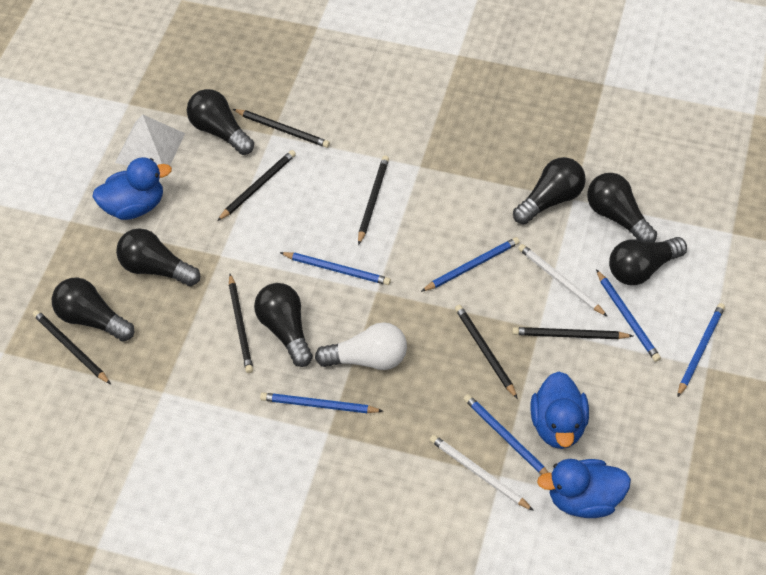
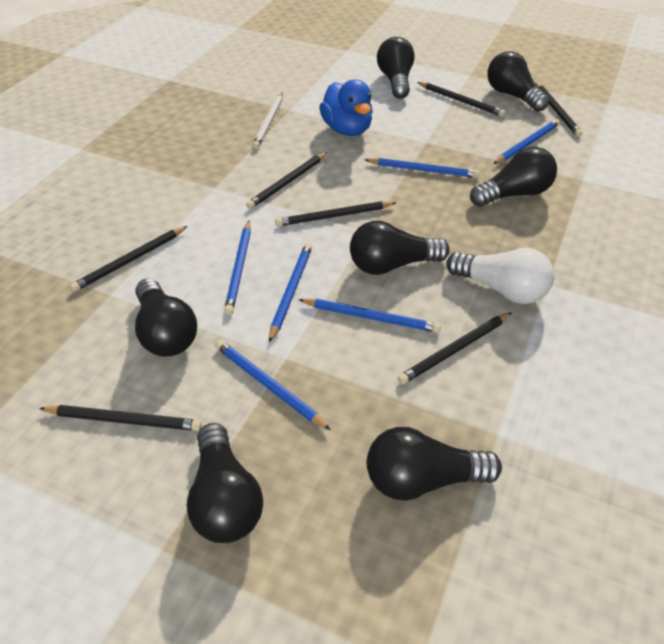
blue duck: 3 -> 1
white pencil: 2 -> 1
white pyramid: 1 -> 0

